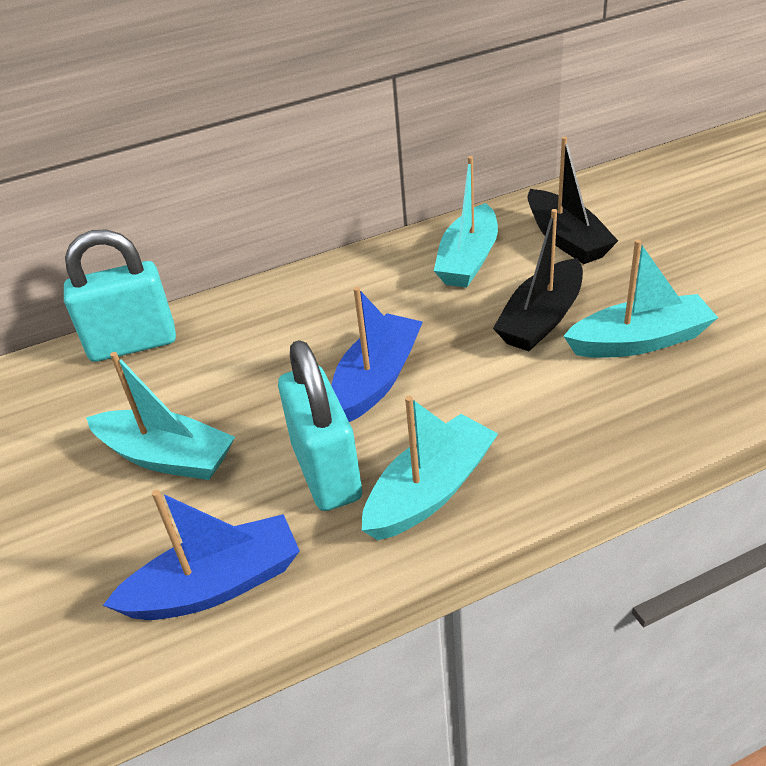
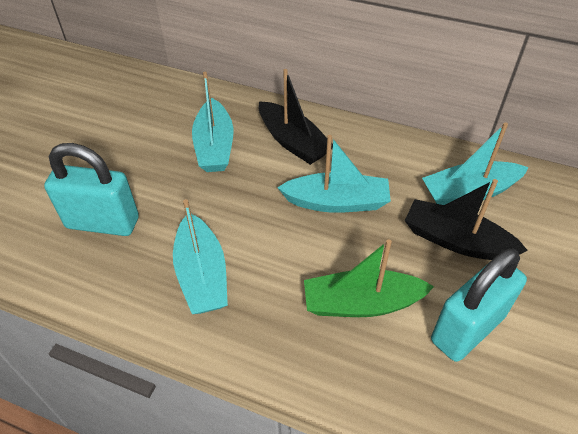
blue boat: 2 -> 0
green boat: 0 -> 1

